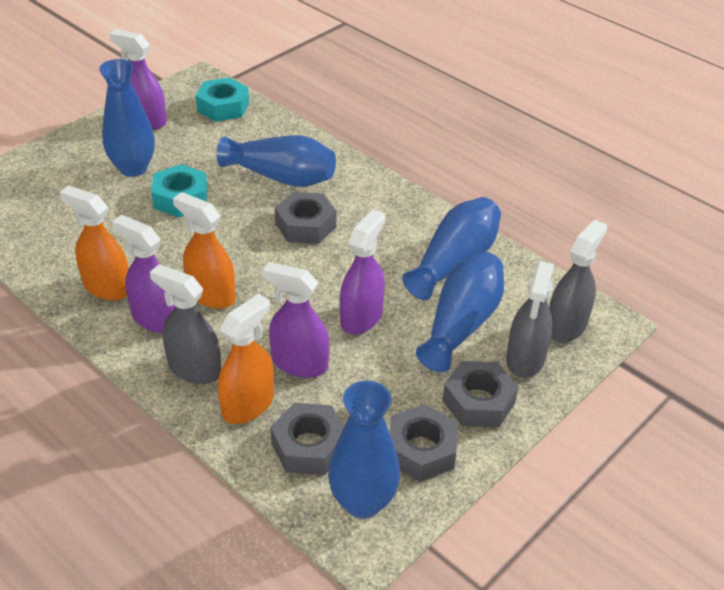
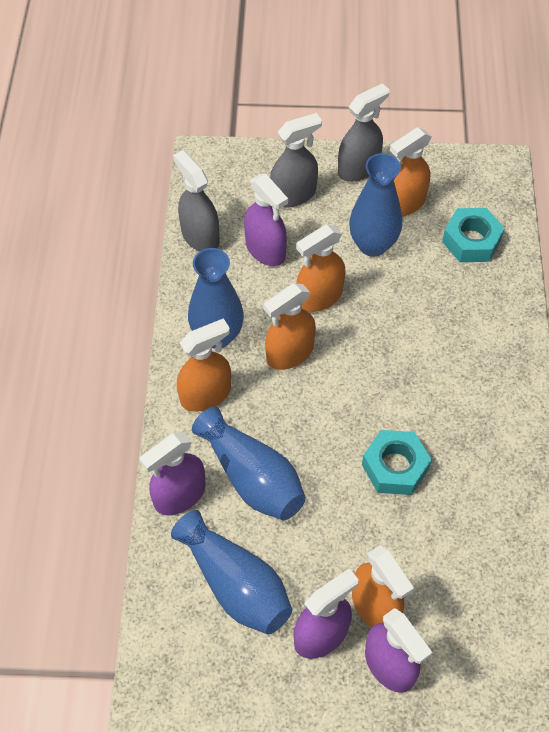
blue vase: 5 -> 4
grey nut: 4 -> 0
orange spray bottle: 3 -> 5

